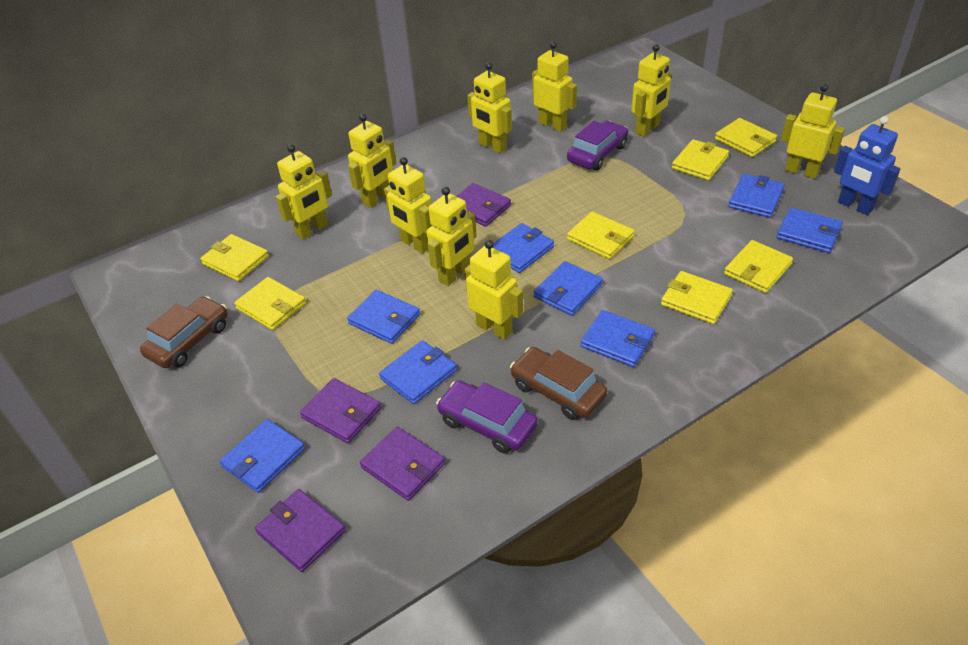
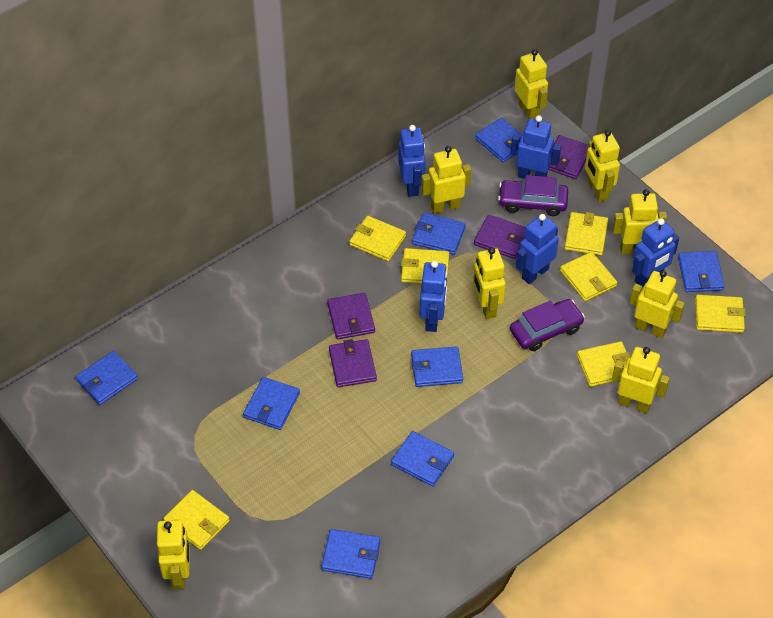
blue robot: 1 -> 5
brown car: 2 -> 0
yellow robot: 9 -> 8

